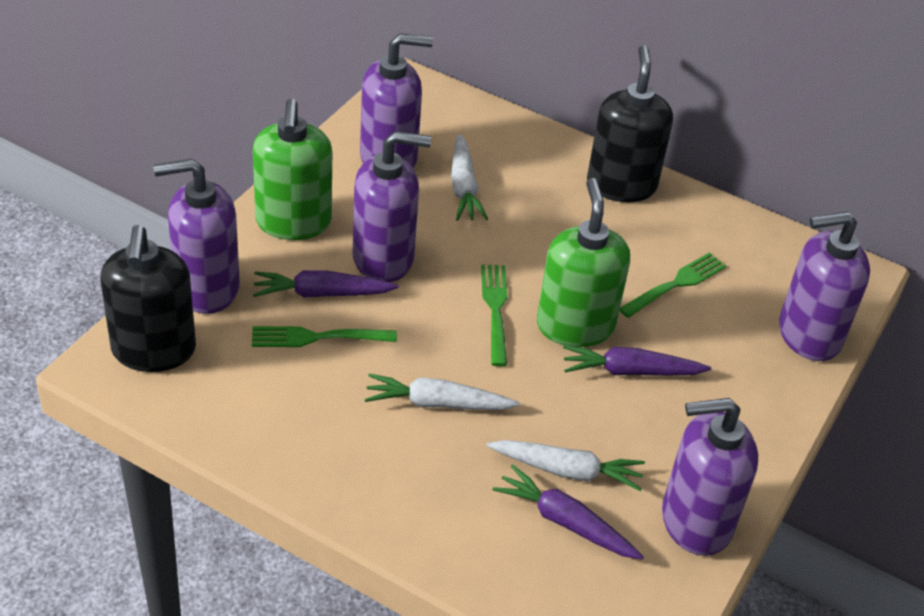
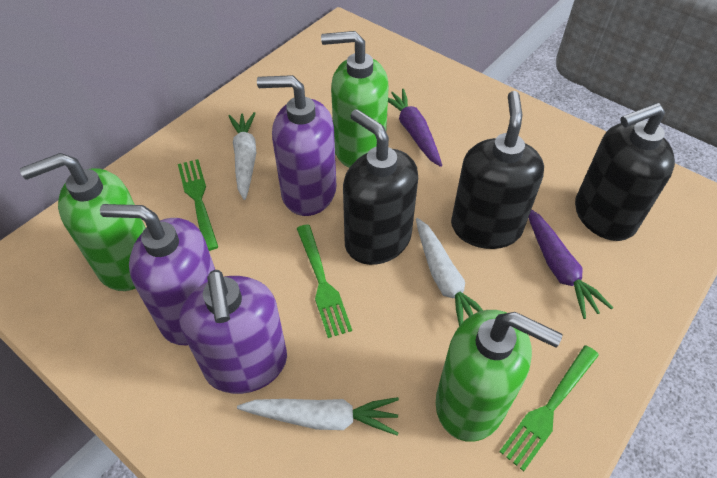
black soap dispenser: 2 -> 3
green soap dispenser: 2 -> 3
purple carrot: 3 -> 2
purple soap dispenser: 5 -> 3

